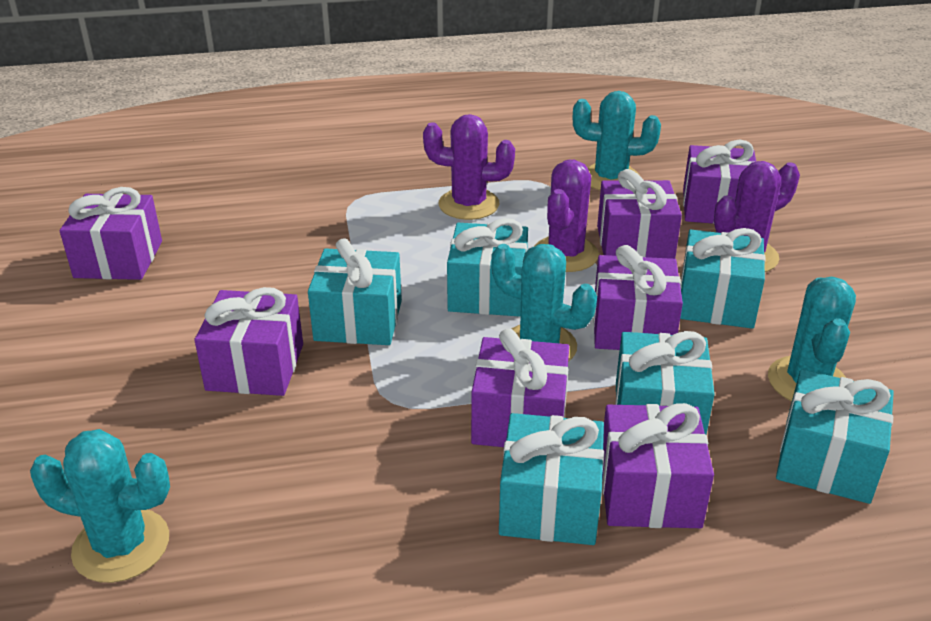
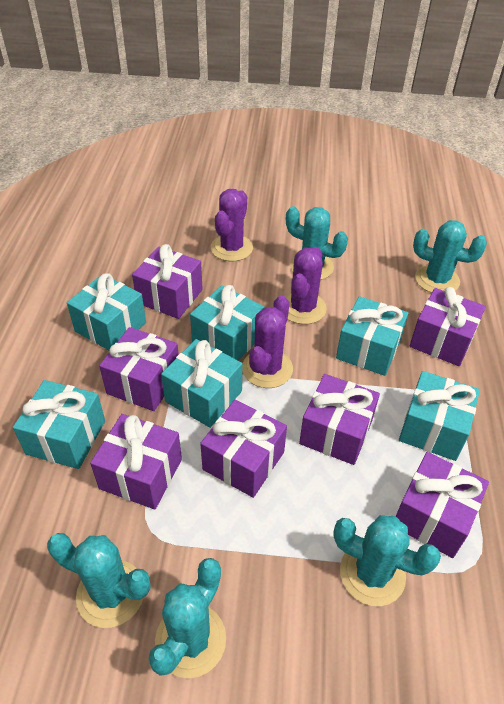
turquoise cactus: 4 -> 5

